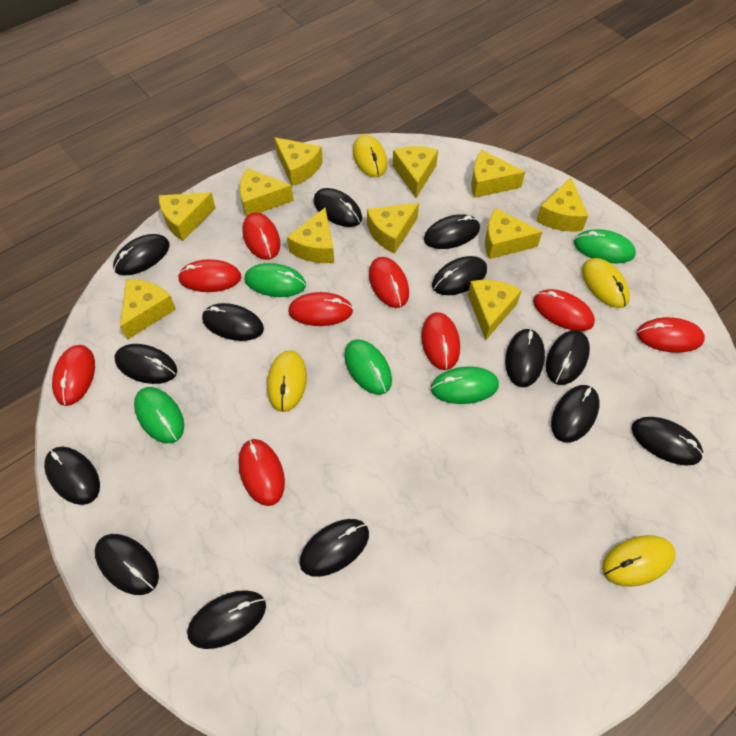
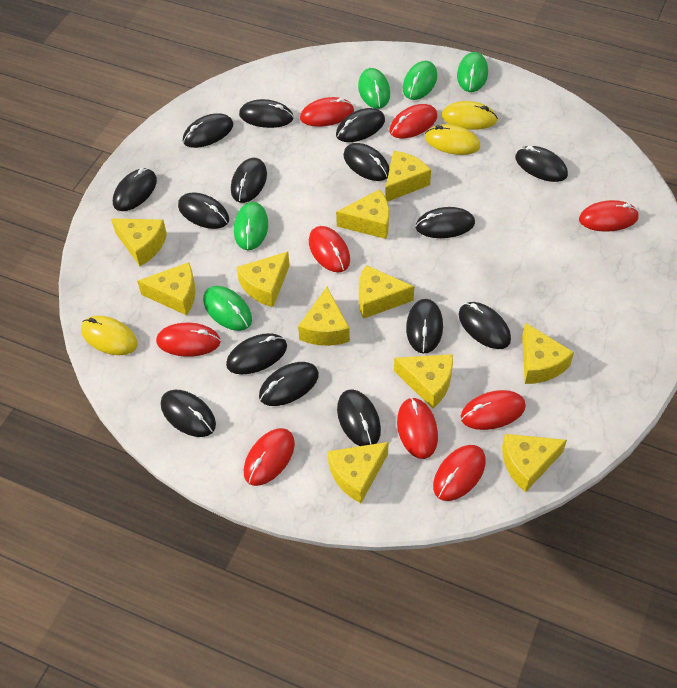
black mouse: 14 -> 15
yellow mouse: 4 -> 3

